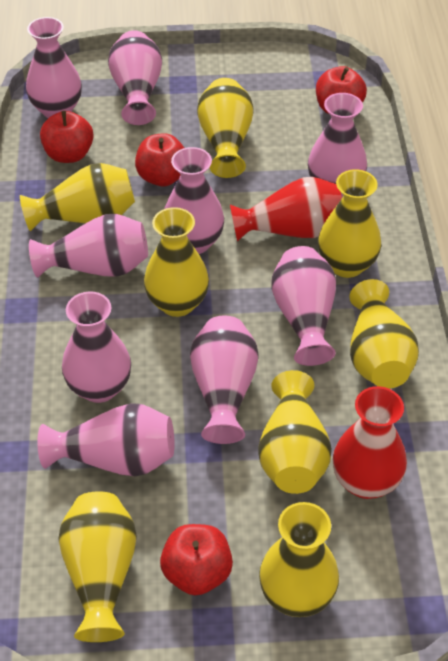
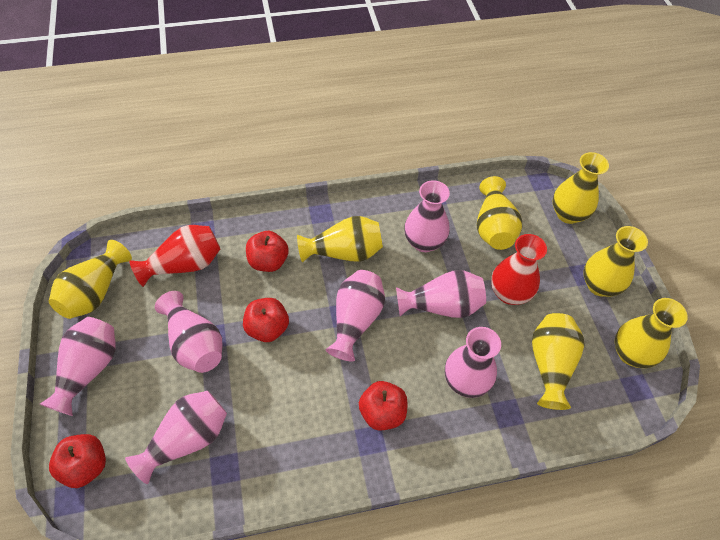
pink vase: 9 -> 7
yellow vase: 8 -> 7

